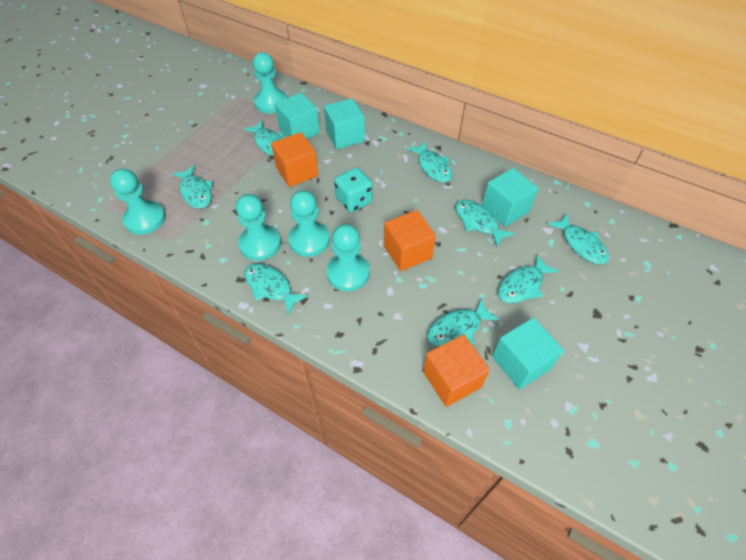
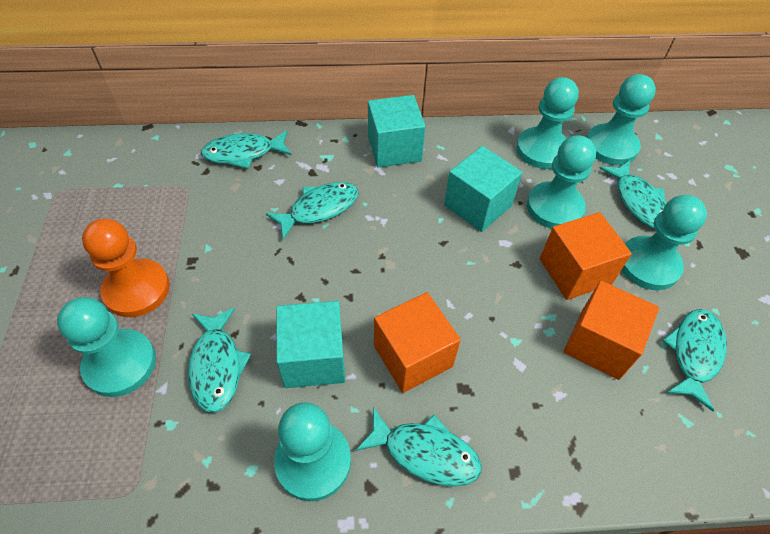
orange pawn: 0 -> 1
turquoise cube: 4 -> 3
turquoise dice: 1 -> 0
turquoise fish: 8 -> 6
turquoise pawn: 5 -> 6

